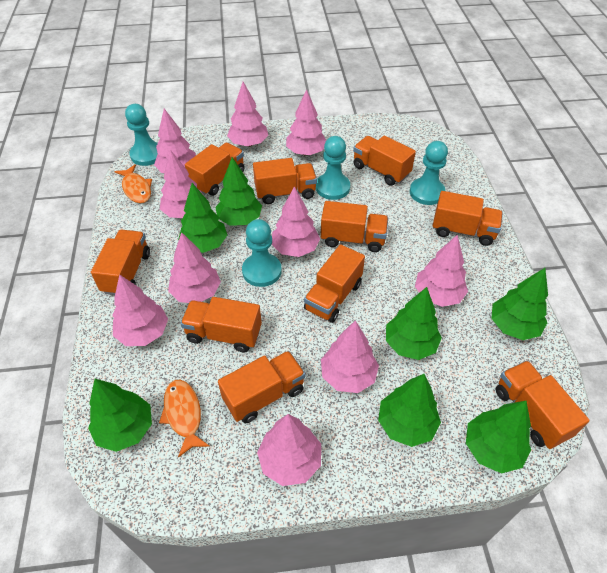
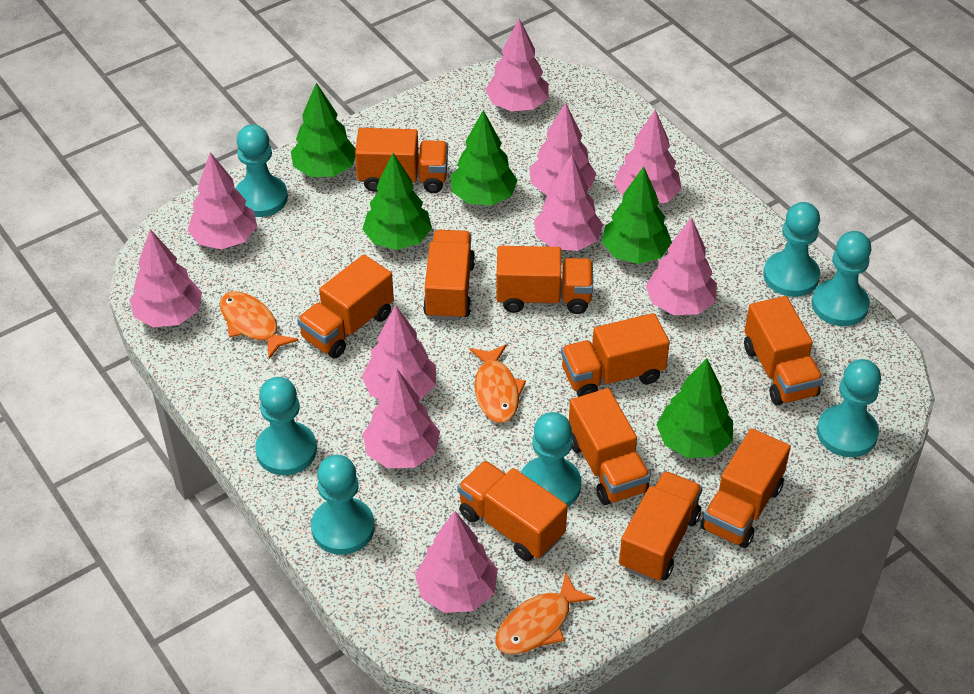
green tree: 7 -> 5
orange fish: 2 -> 3
turquoise pawn: 4 -> 7

